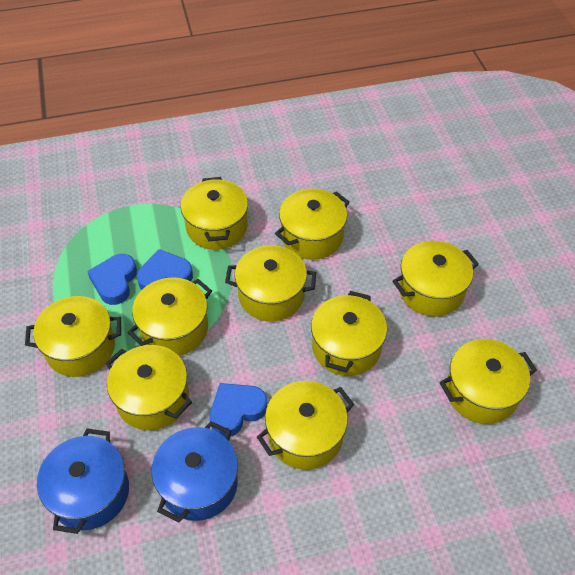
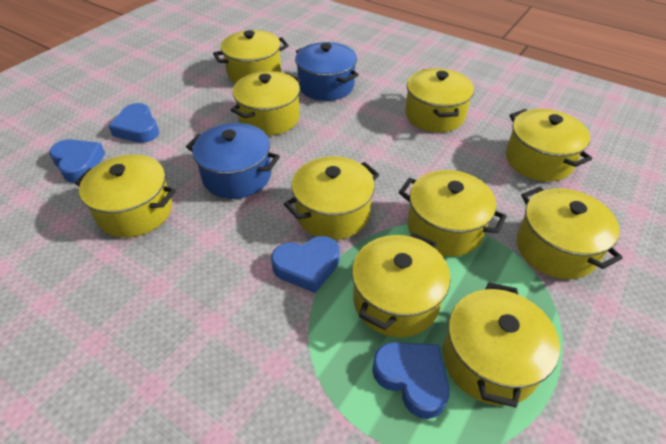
blue heart: 3 -> 4

